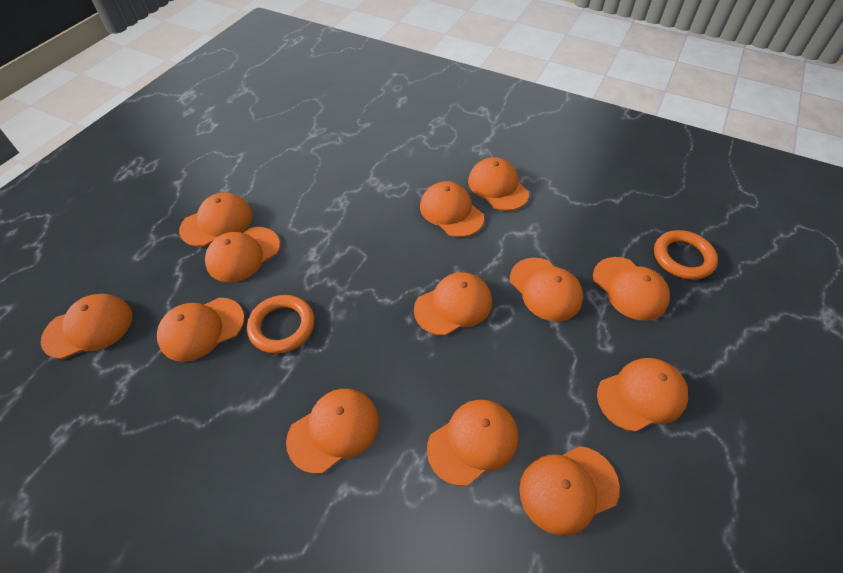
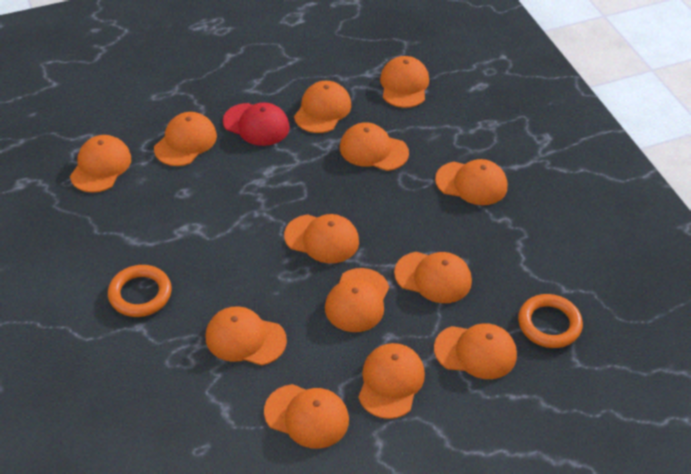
red cap: 0 -> 1

